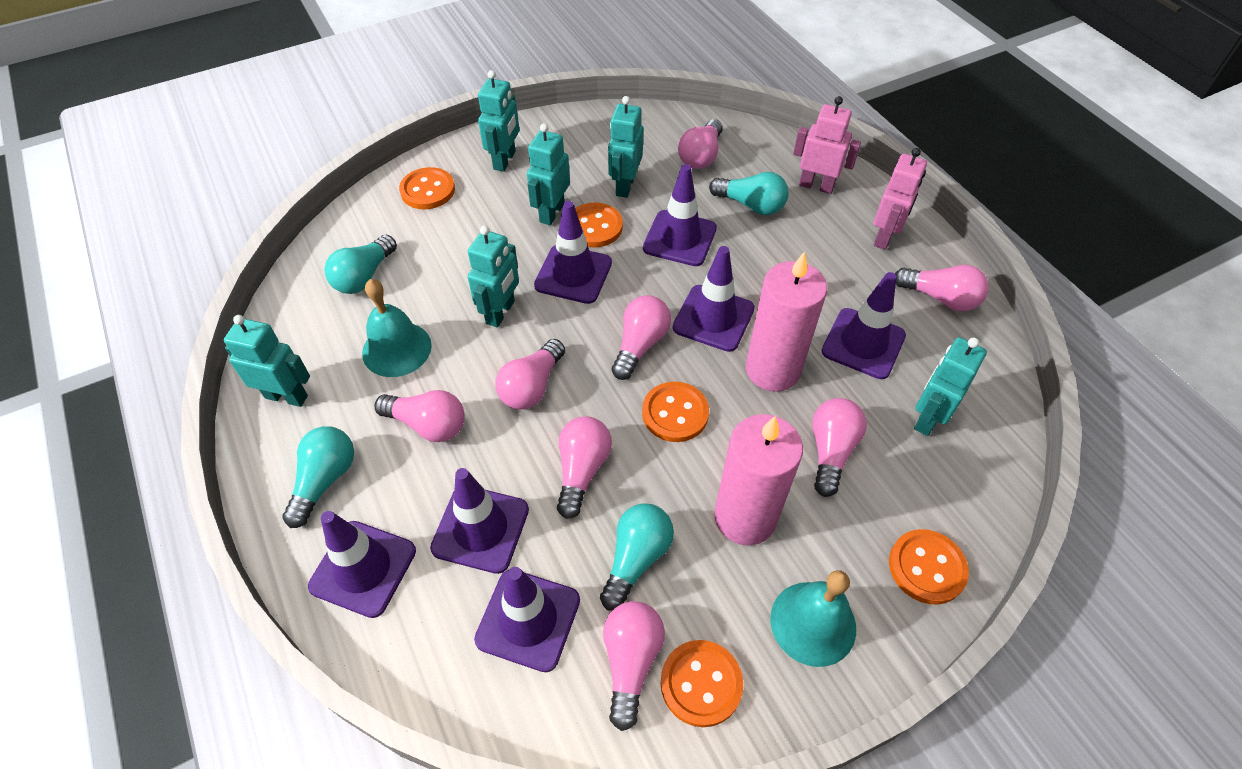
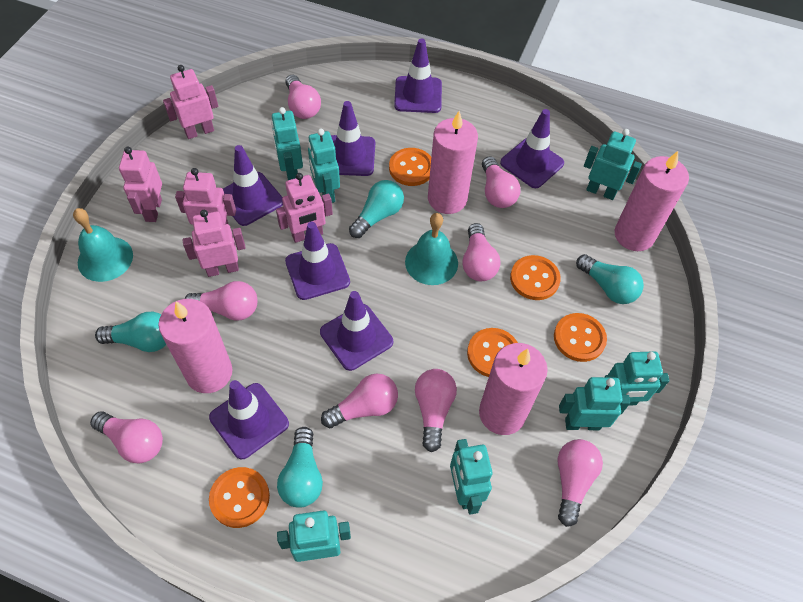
pink candle: 2 -> 4
pink robot: 2 -> 5
turquoise robot: 6 -> 7

